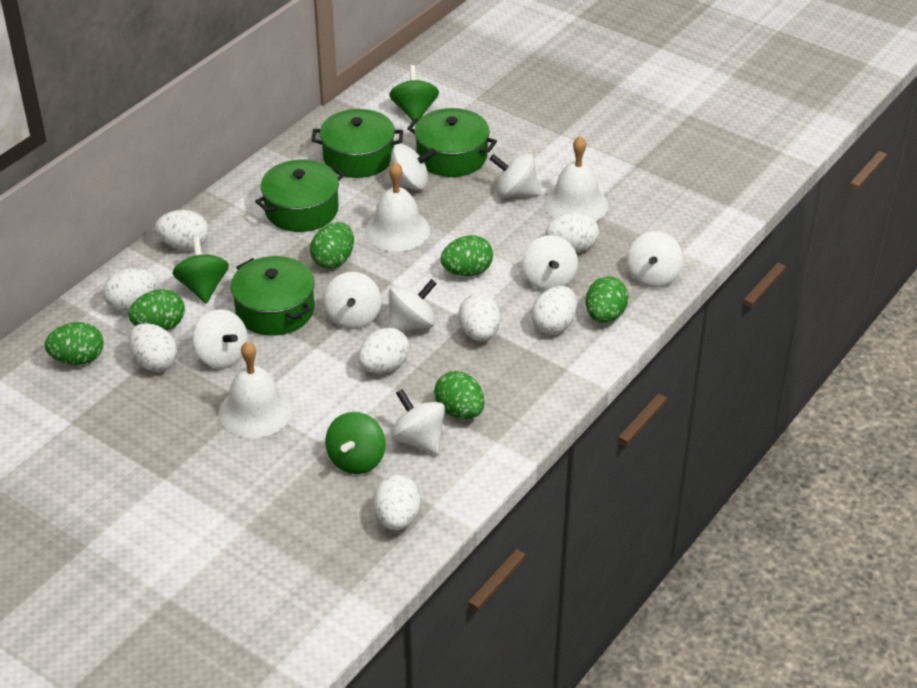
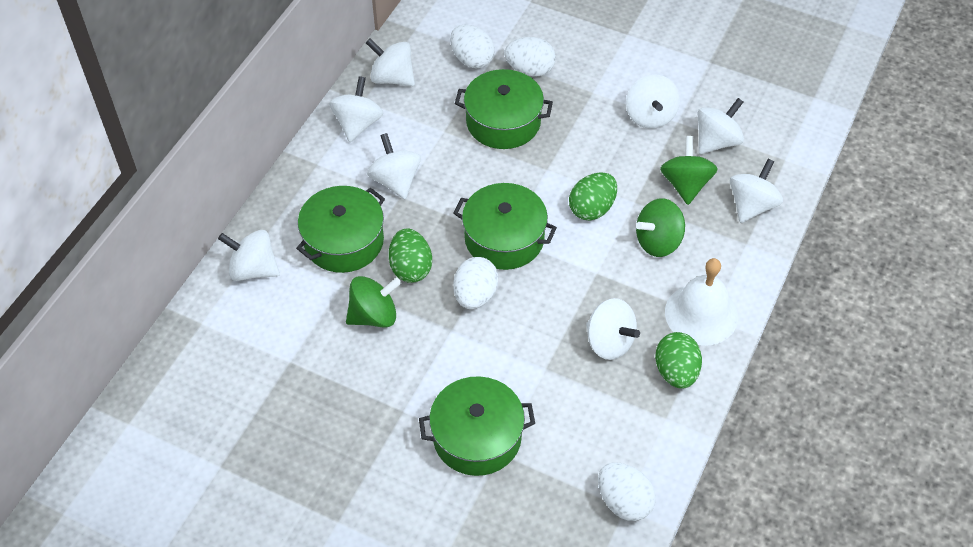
green egg: 6 -> 3
white bell: 3 -> 1
white egg: 8 -> 4

